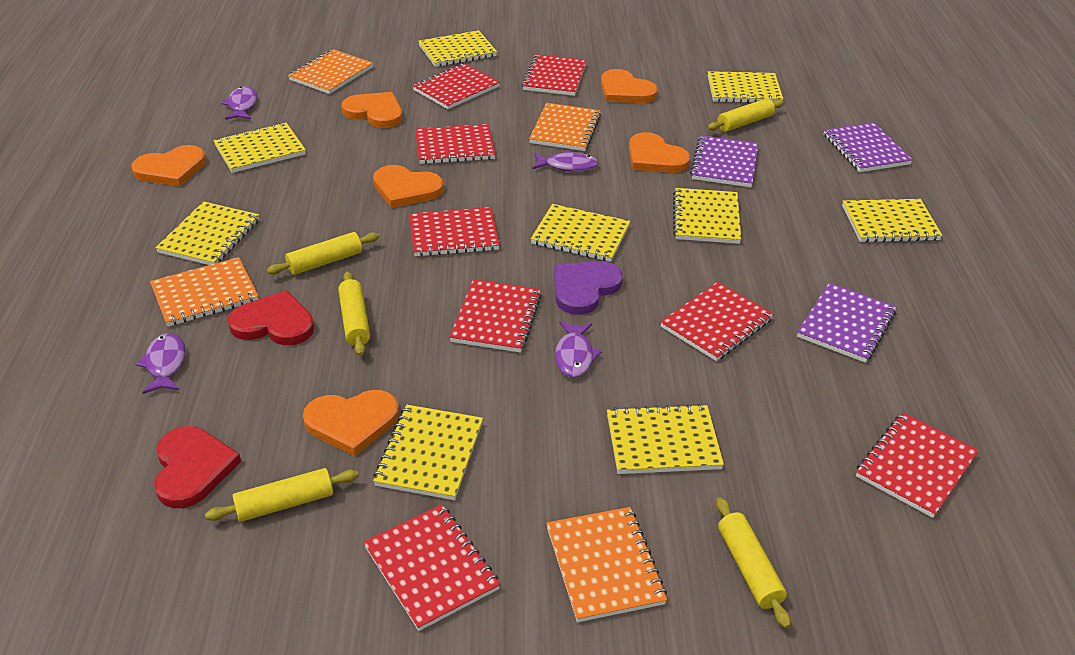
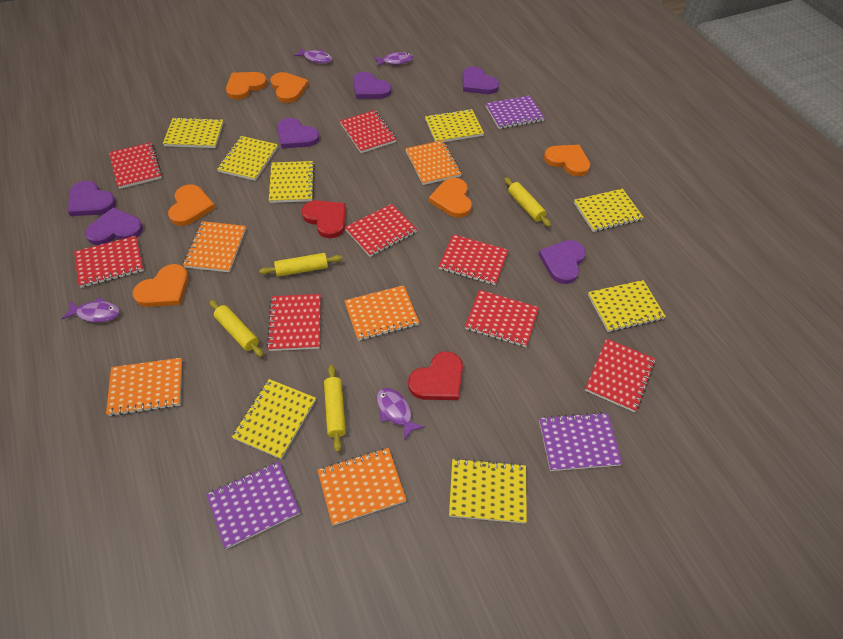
orange notebook: 4 -> 5
purple heart: 1 -> 6
yellow notebook: 9 -> 8
yellow rolling pin: 5 -> 4

